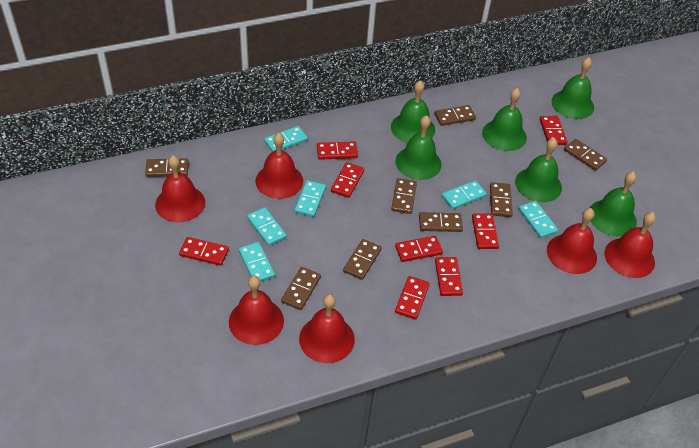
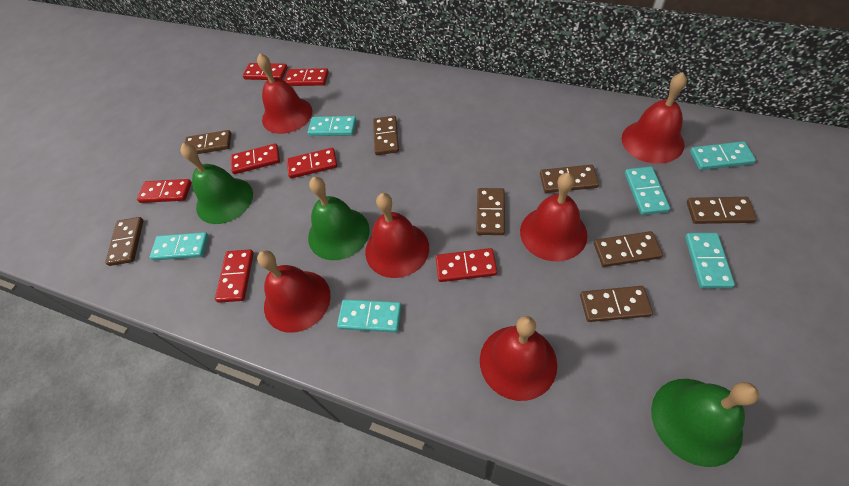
green bell: 6 -> 3
red domino: 8 -> 7

